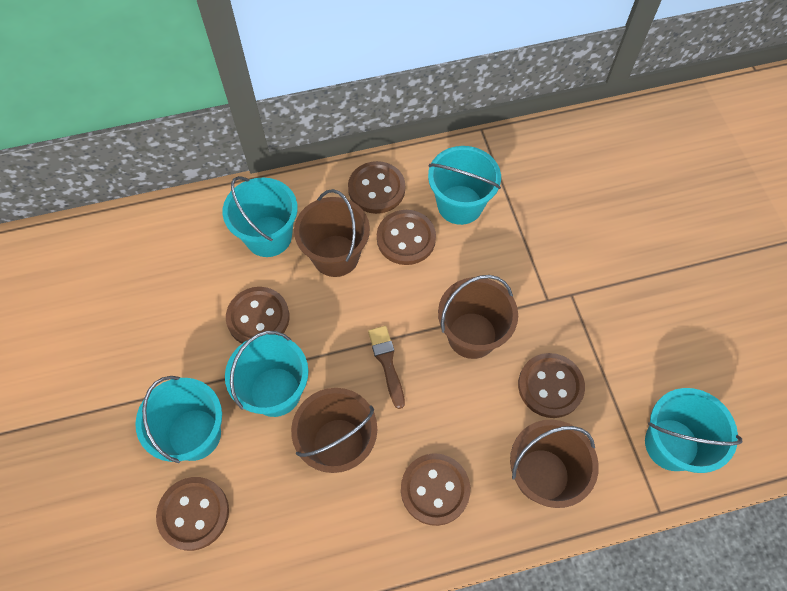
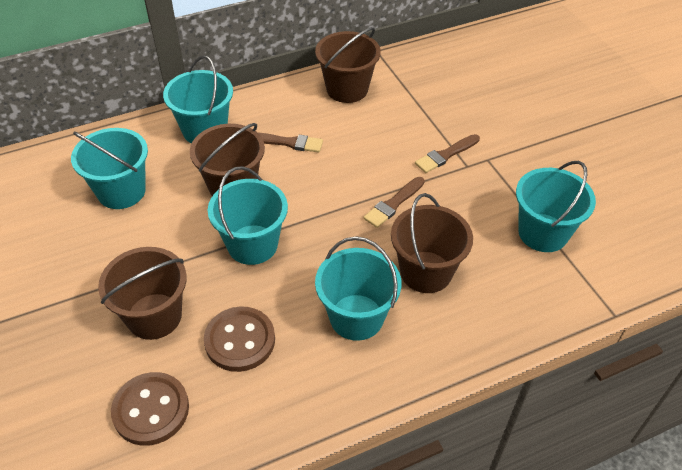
brown brush: 1 -> 3
brown button: 6 -> 2

